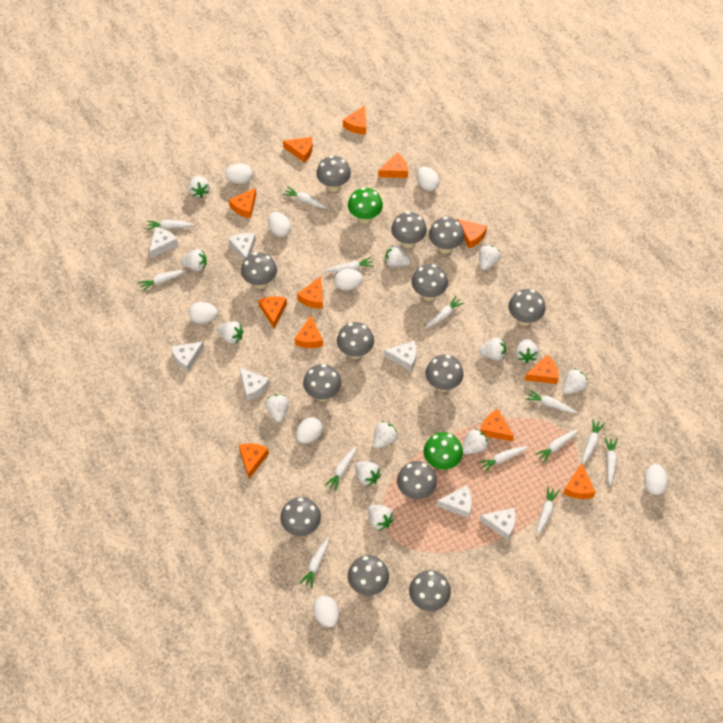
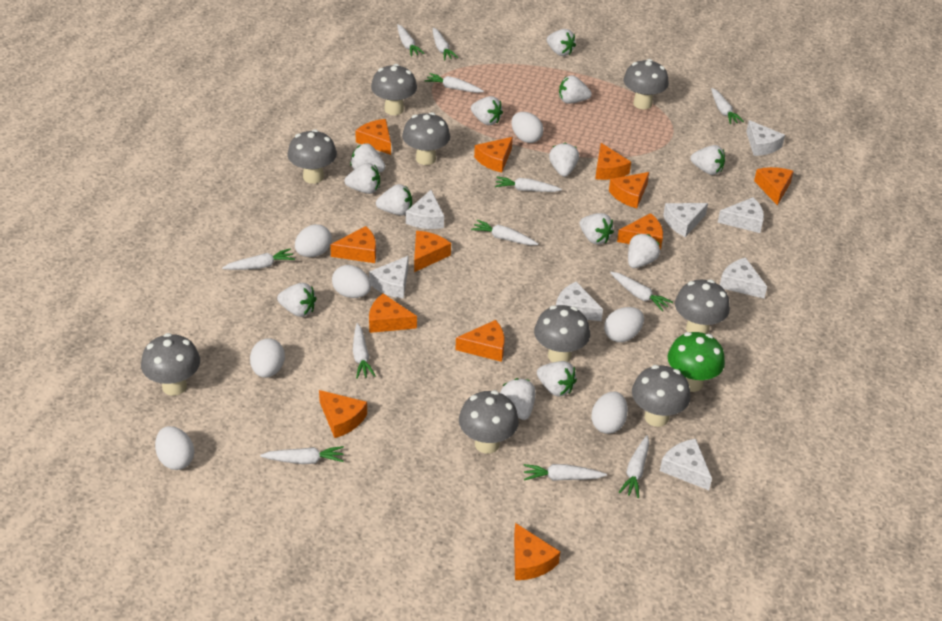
green mushroom: 2 -> 1
grey mushroom: 13 -> 9
white carrot: 13 -> 12
white cheese: 7 -> 8
white egg: 8 -> 7

